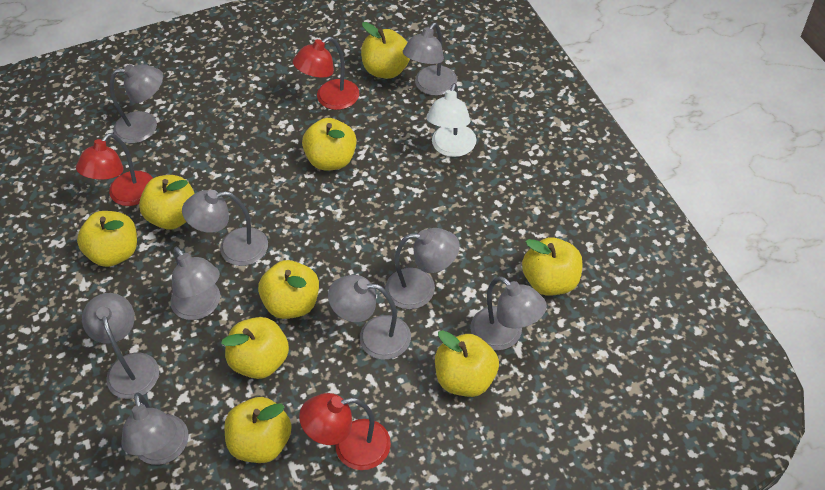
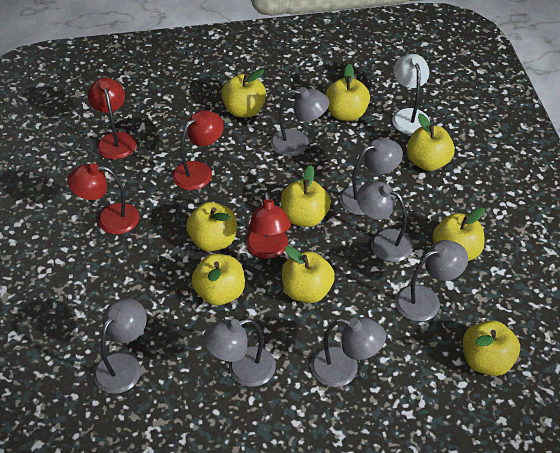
grey lamp: 9 -> 7
red lamp: 3 -> 4

